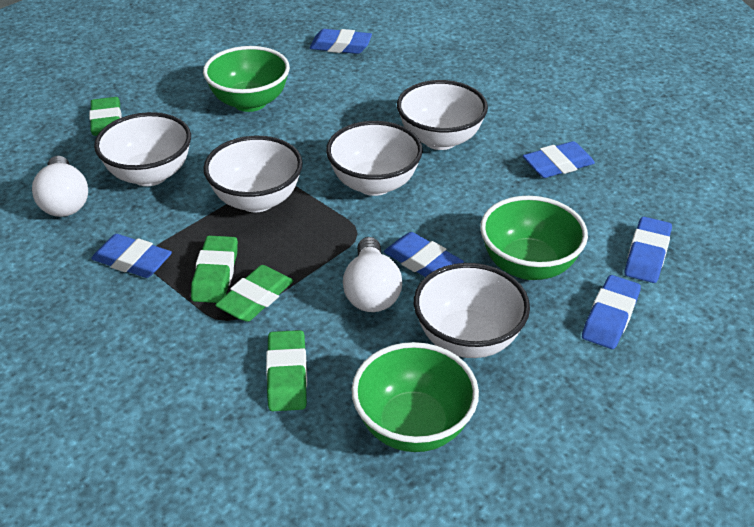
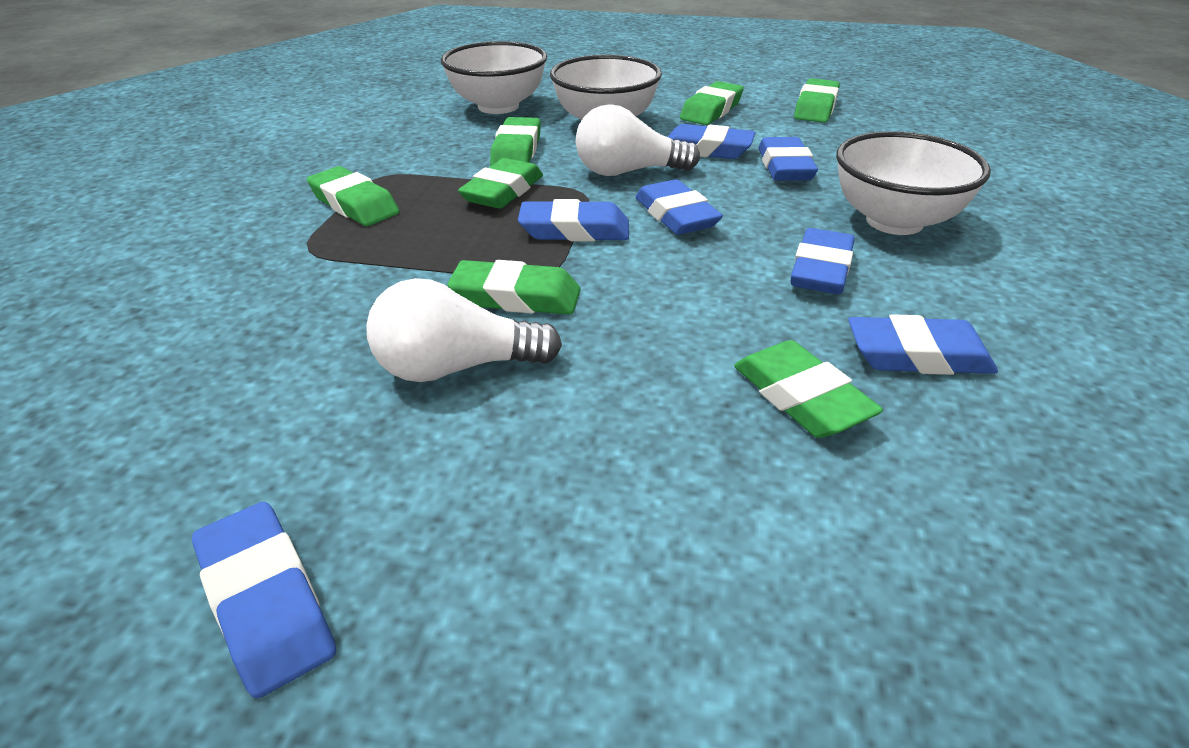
blue eraser: 6 -> 7
green bowl: 3 -> 0
green eraser: 4 -> 7
white bowl: 5 -> 3

